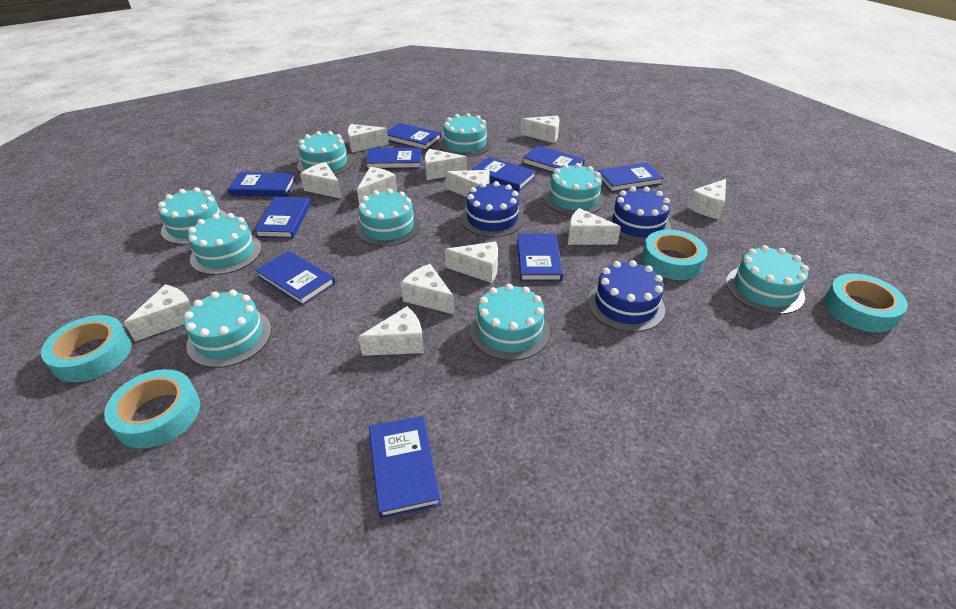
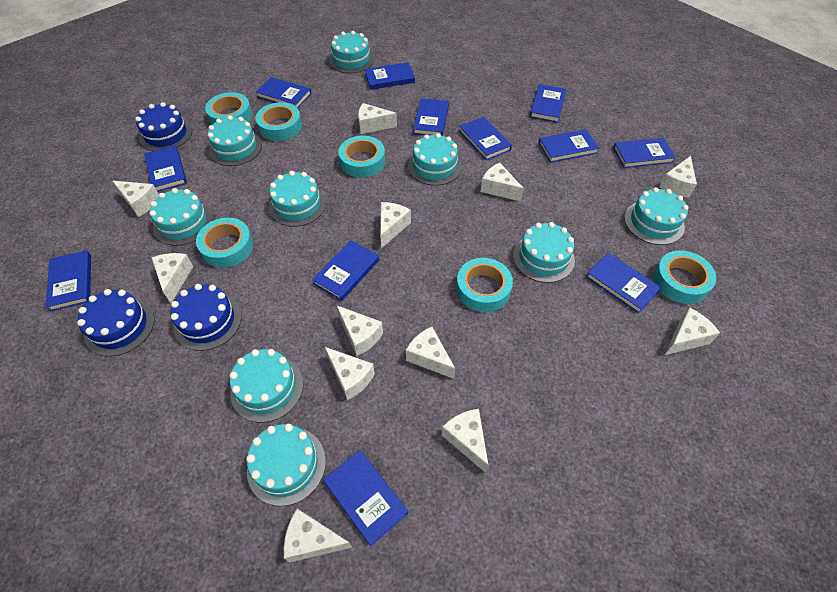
blue book: 10 -> 12
turquoise tape: 4 -> 6

